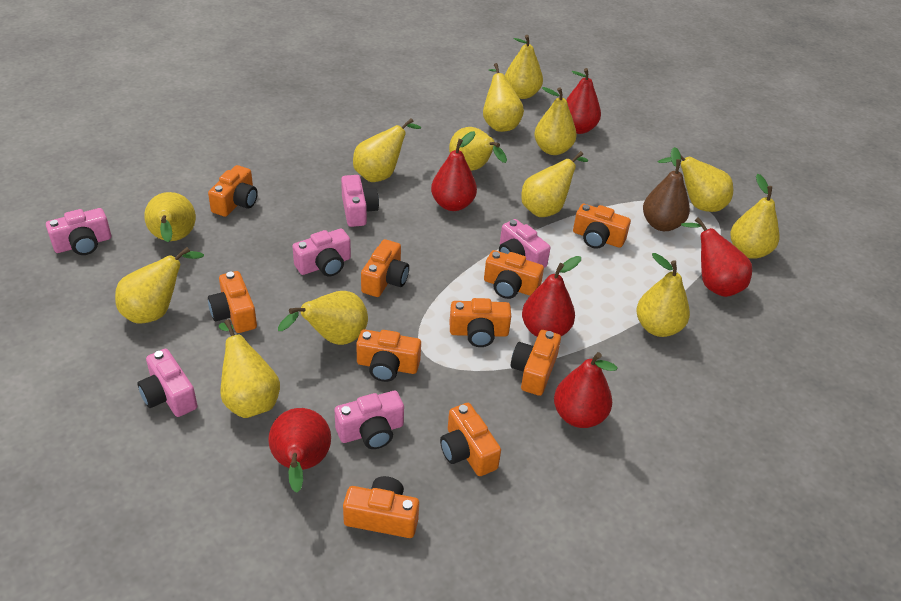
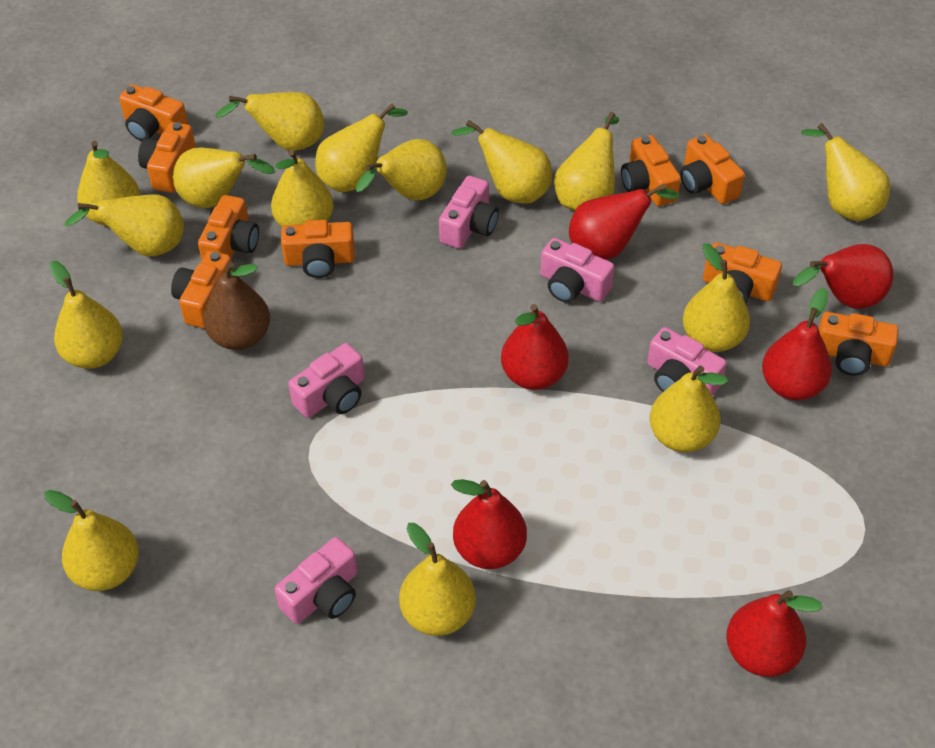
orange camera: 10 -> 9
pink camera: 6 -> 5
yellow pear: 13 -> 15

